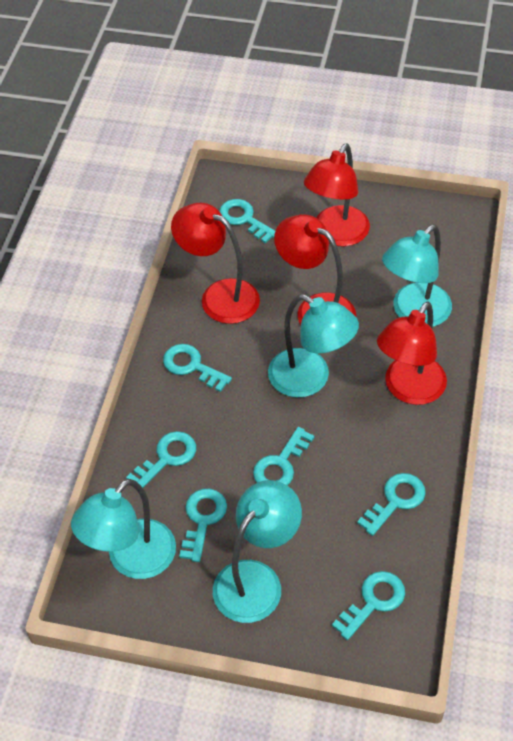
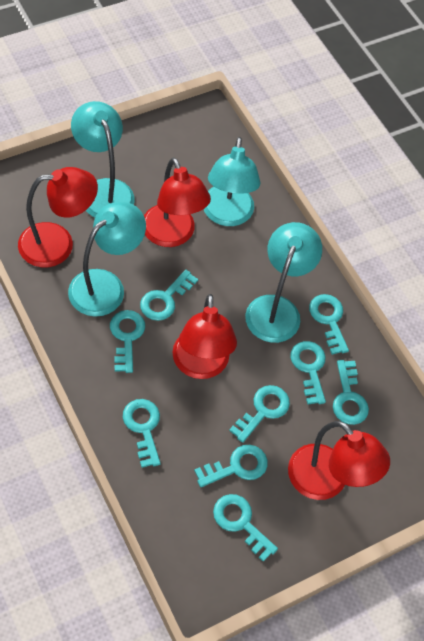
turquoise key: 7 -> 9

